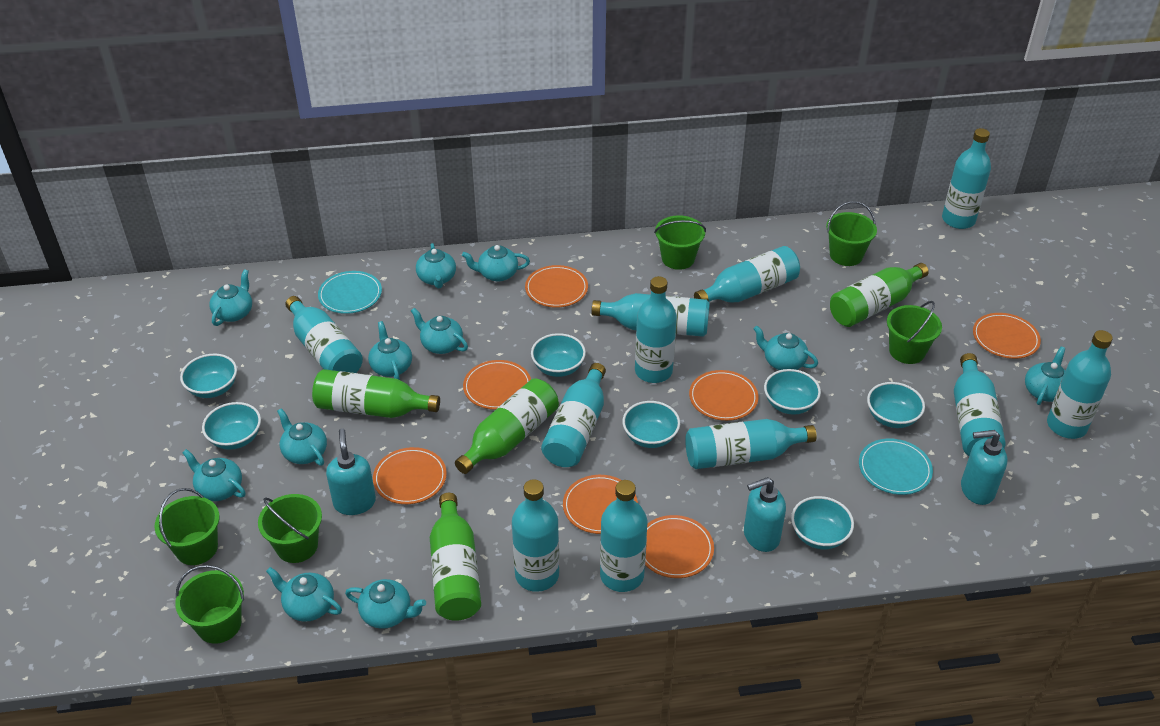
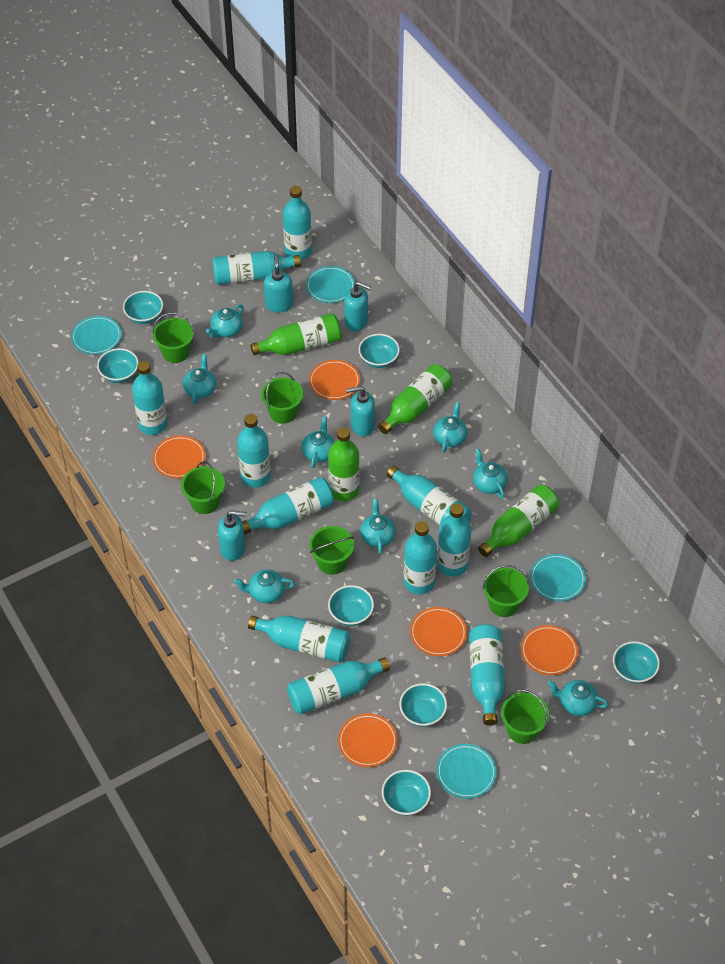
orange plate: 7 -> 5
turquoise plate: 2 -> 4
turquoise soap dispenser: 3 -> 4
turquoise teapot: 11 -> 8

